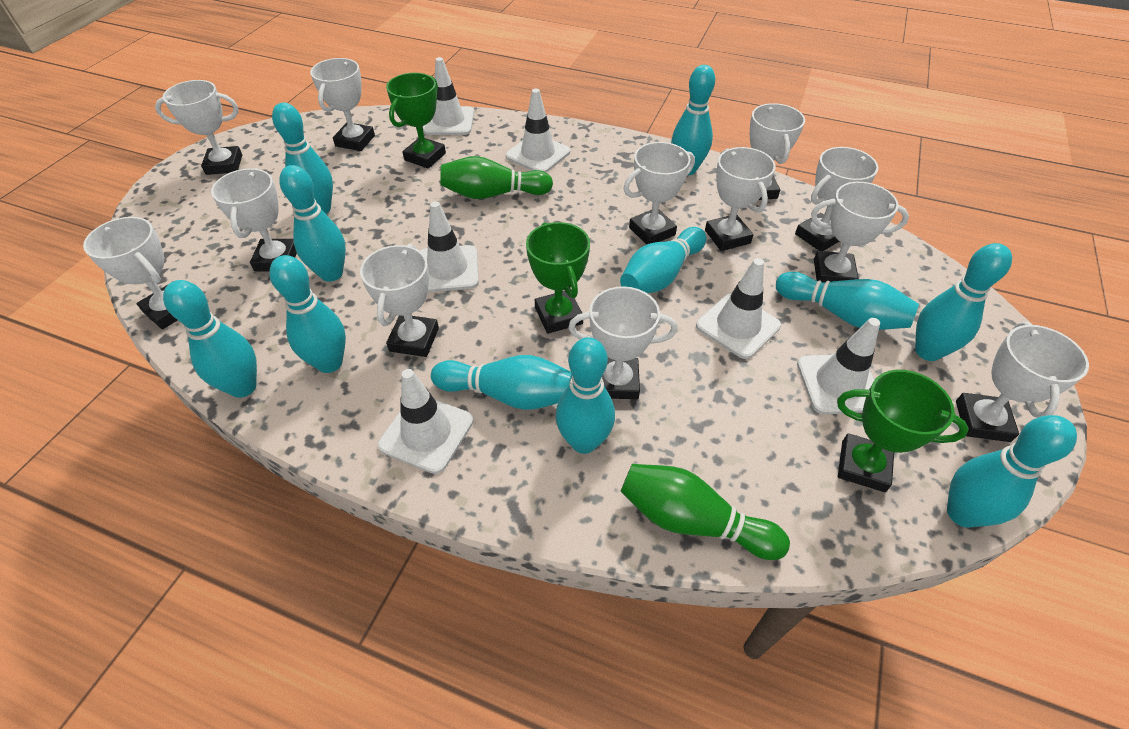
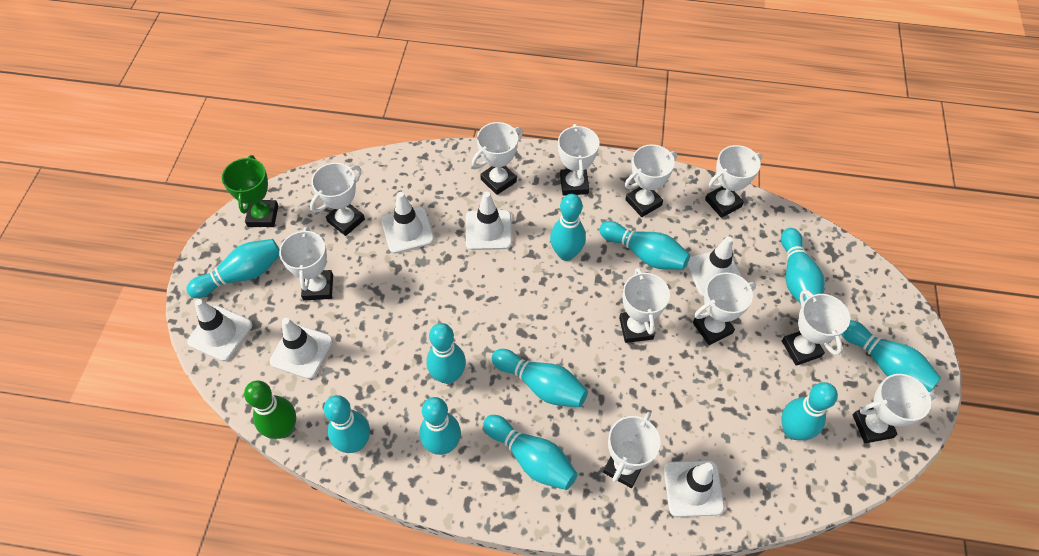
green bowling pin: 2 -> 1
green trophy: 3 -> 1
white trophy: 12 -> 11

